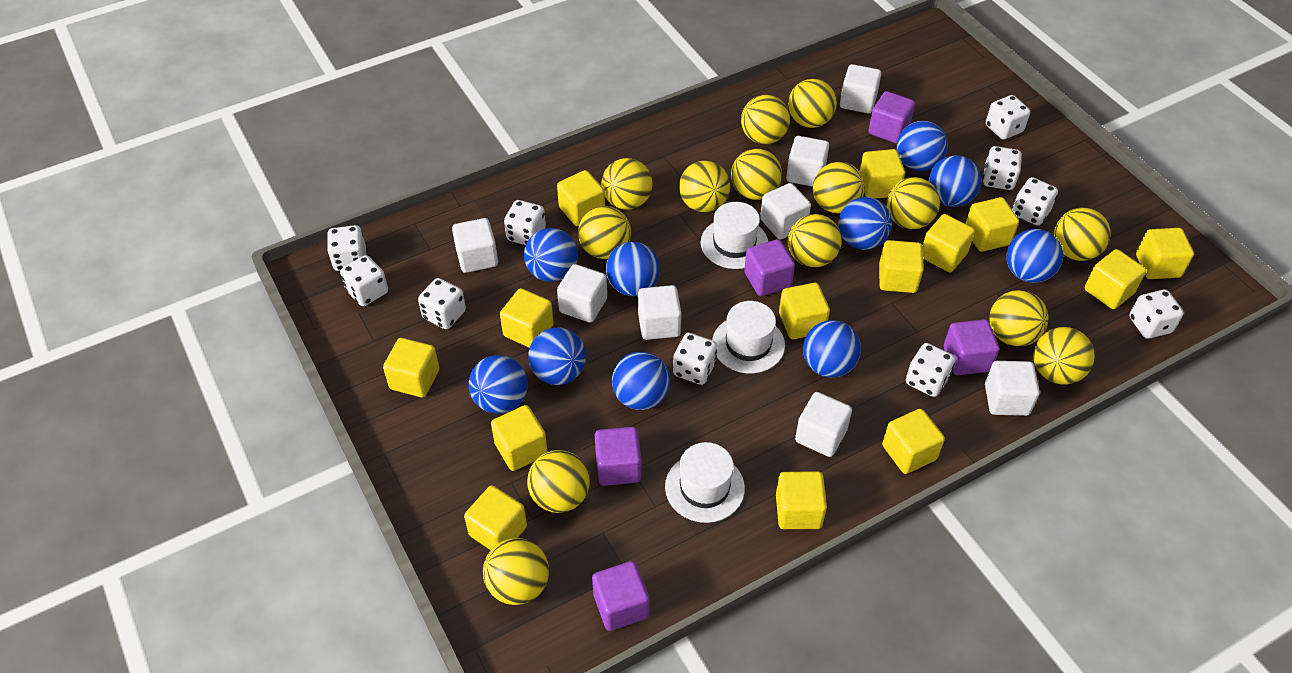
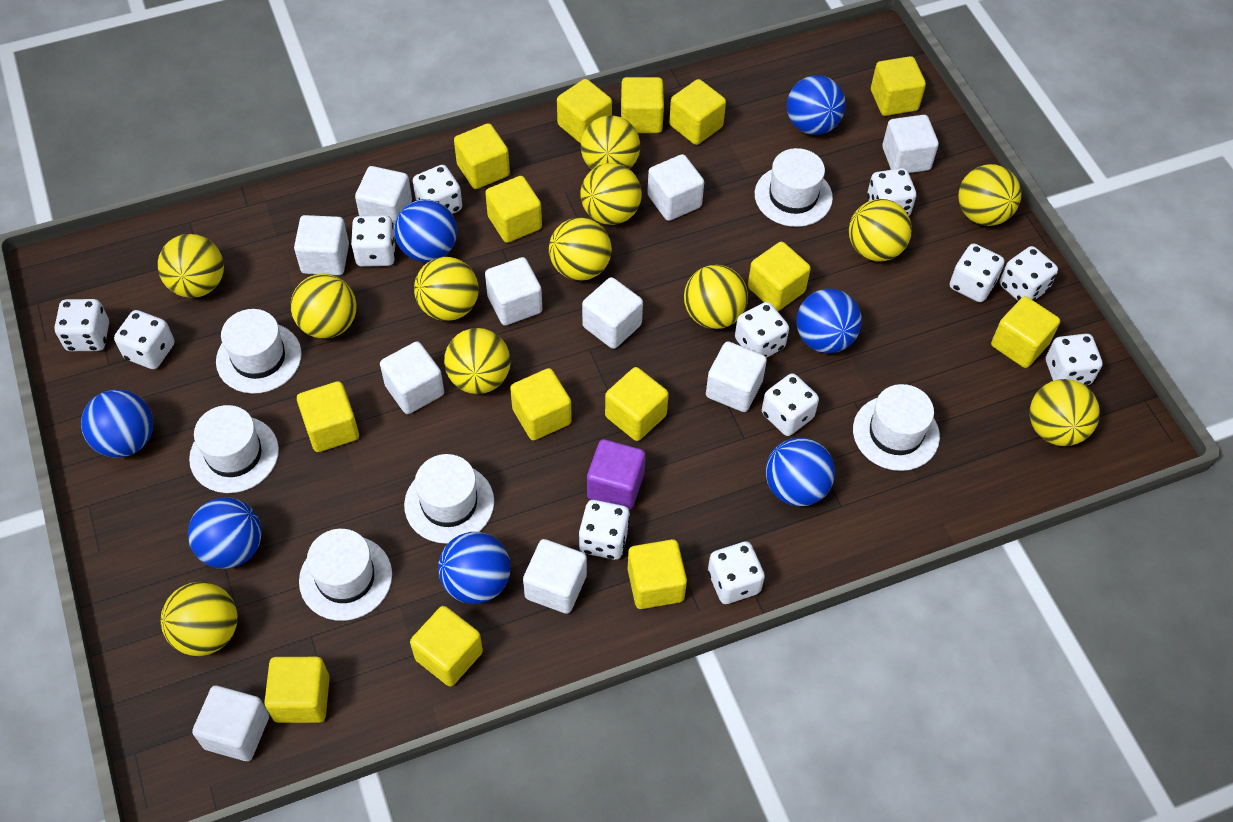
blue ball: 10 -> 7
purple cube: 5 -> 1
white cube: 8 -> 10
white dice: 10 -> 12
white hat: 3 -> 6
yellow ball: 14 -> 12

